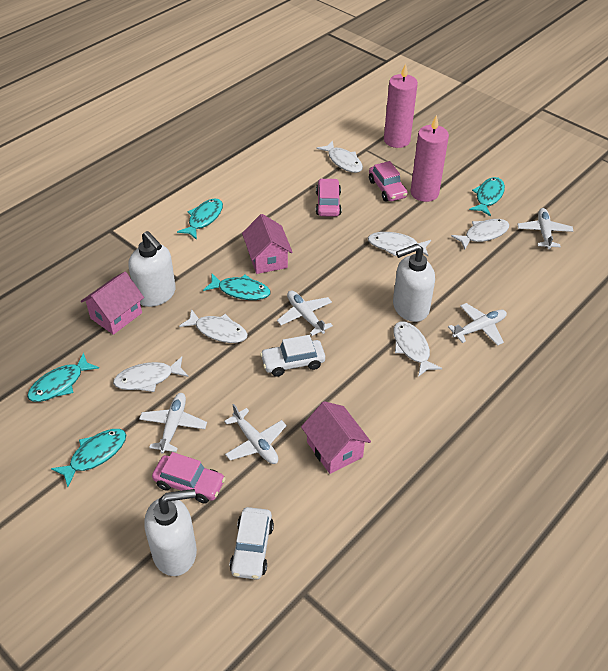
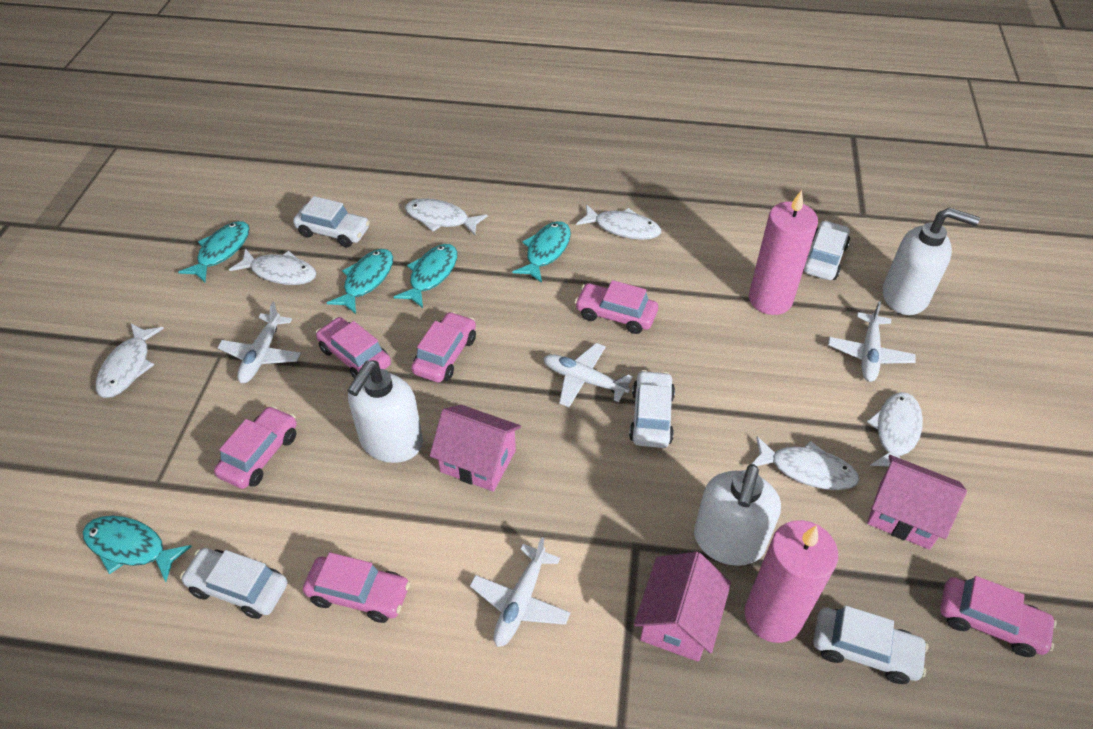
pink car: 3 -> 6
white car: 2 -> 5
white plane: 5 -> 4

